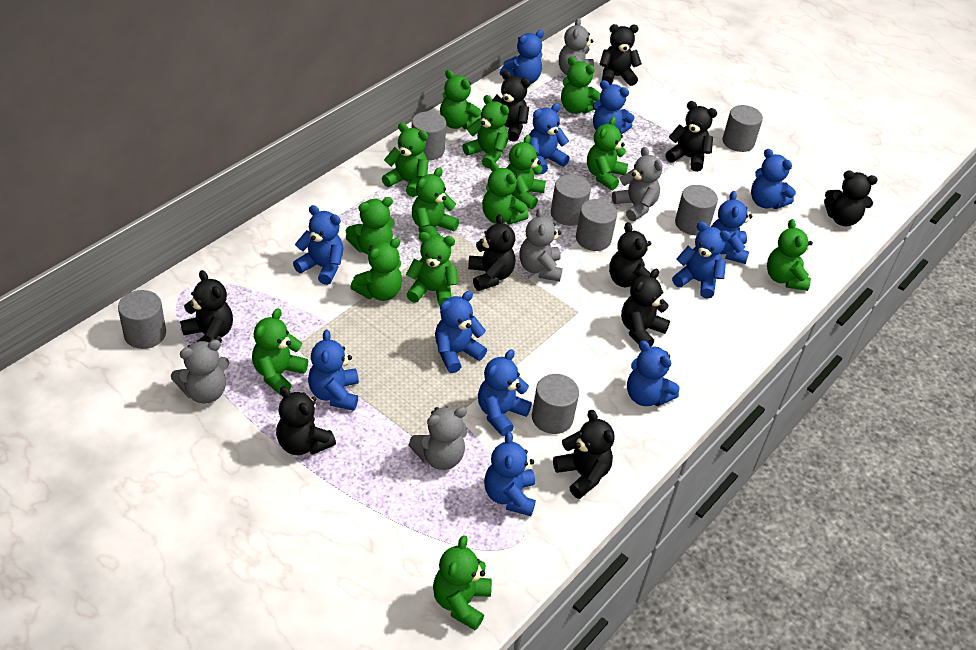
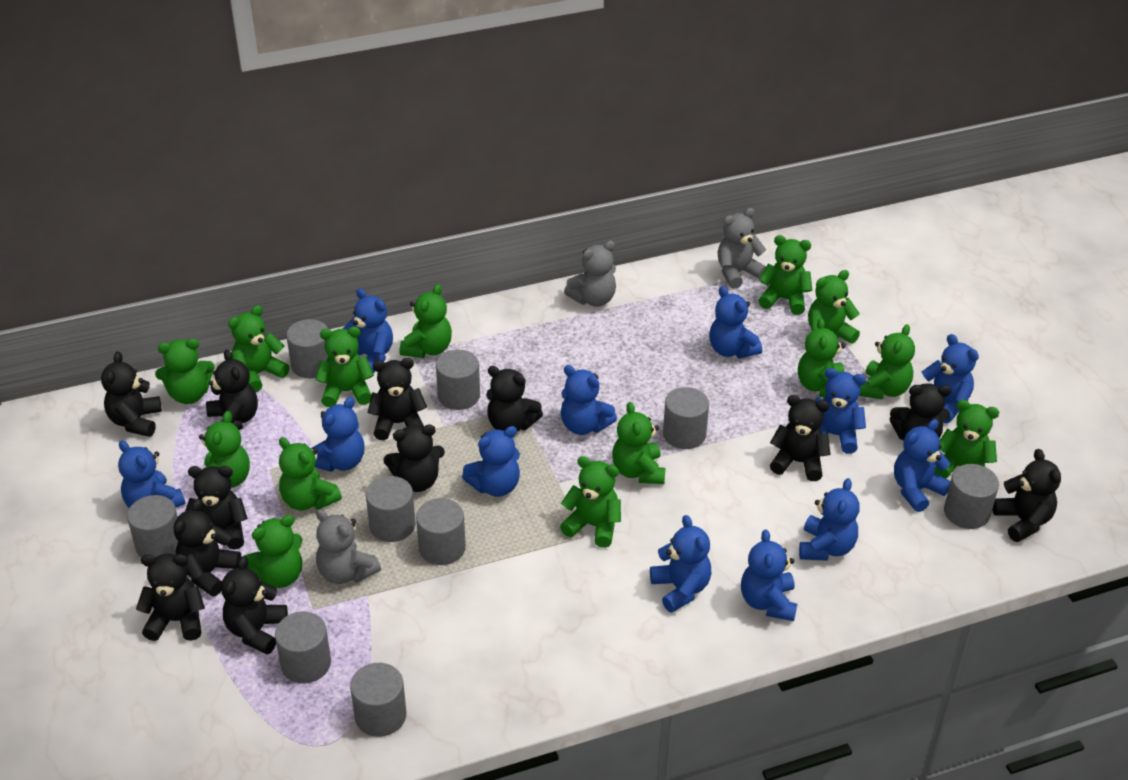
black teddy bear: 10 -> 12
grey cylinder: 7 -> 9
grey teddy bear: 5 -> 3

